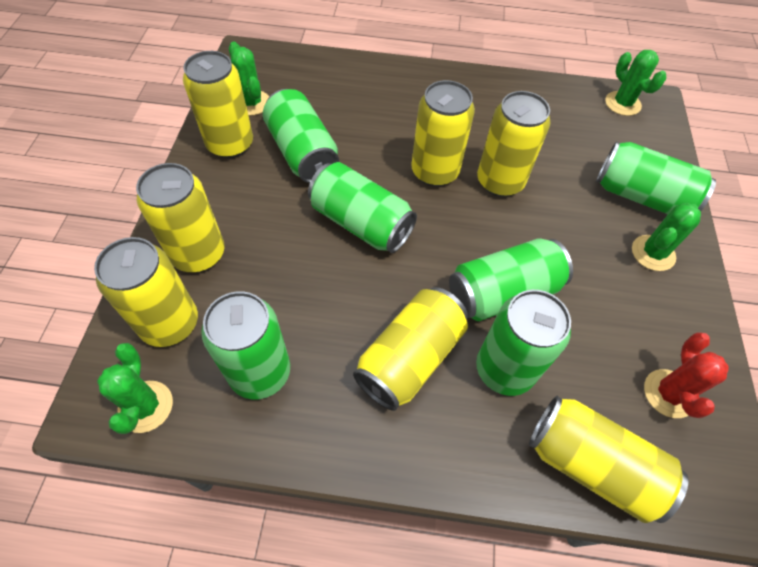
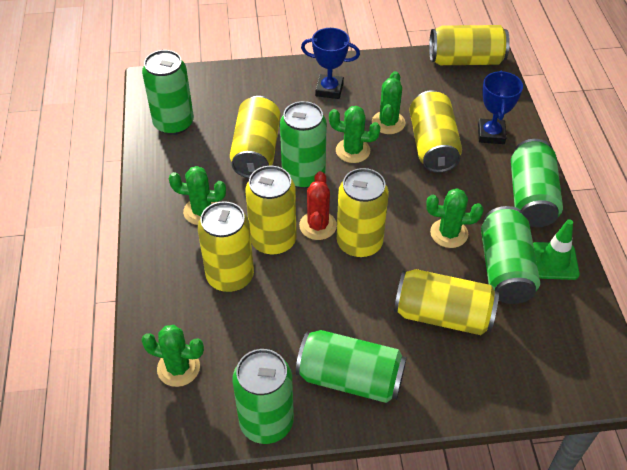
blue trophy: 0 -> 2
green cactus: 4 -> 5
green traffic cone: 0 -> 1

